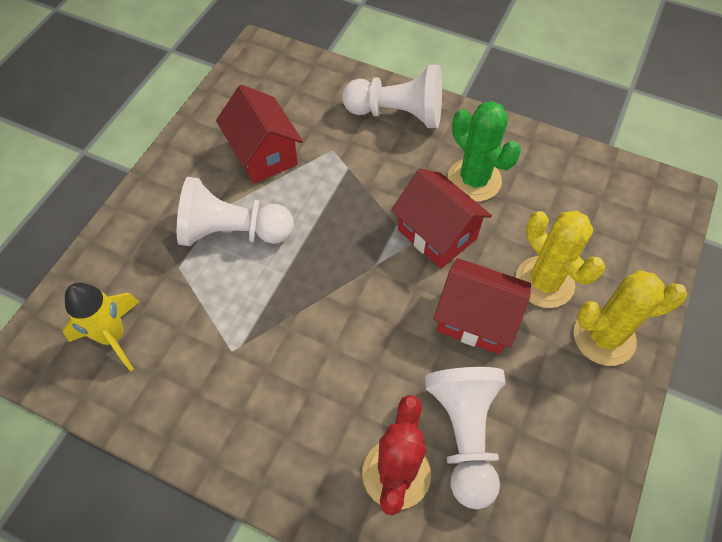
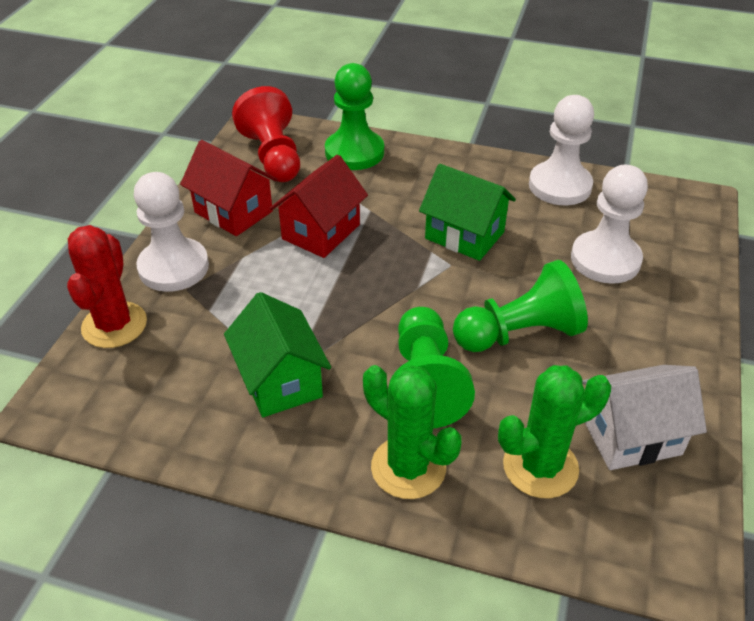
green cactus: 1 -> 2
green house: 0 -> 2
green pawn: 0 -> 3
red house: 3 -> 2
red pawn: 0 -> 1
white house: 0 -> 1
yellow cactus: 2 -> 0
yellow rocket: 1 -> 0

